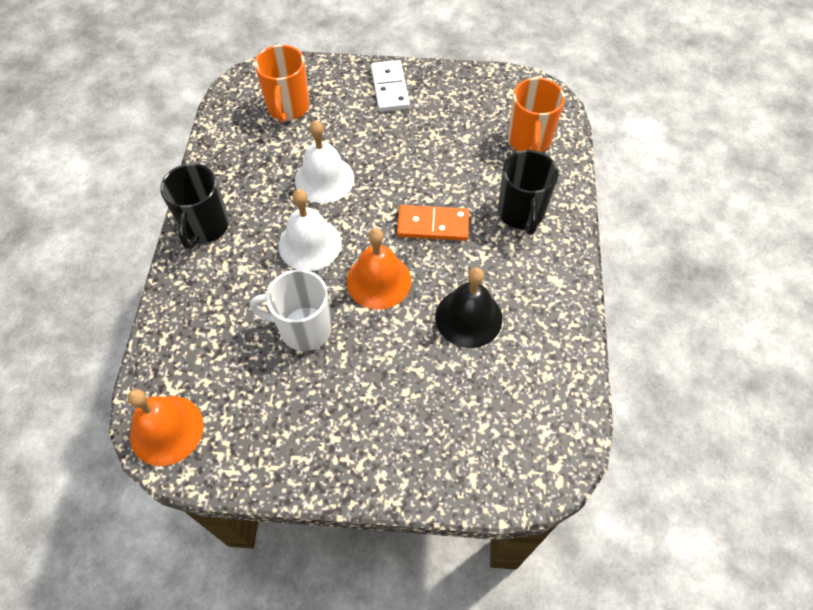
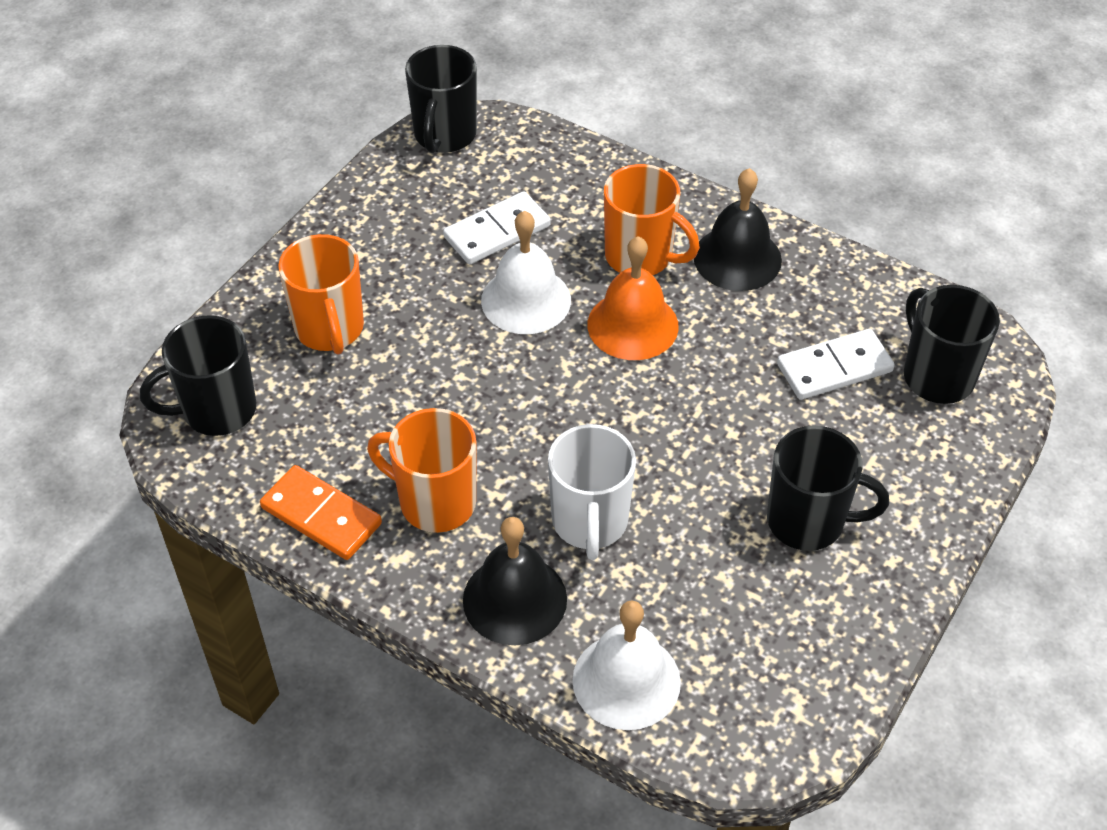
black bell: 1 -> 2
black mug: 2 -> 4
orange bell: 2 -> 1
orange mug: 2 -> 3
white domino: 1 -> 2

